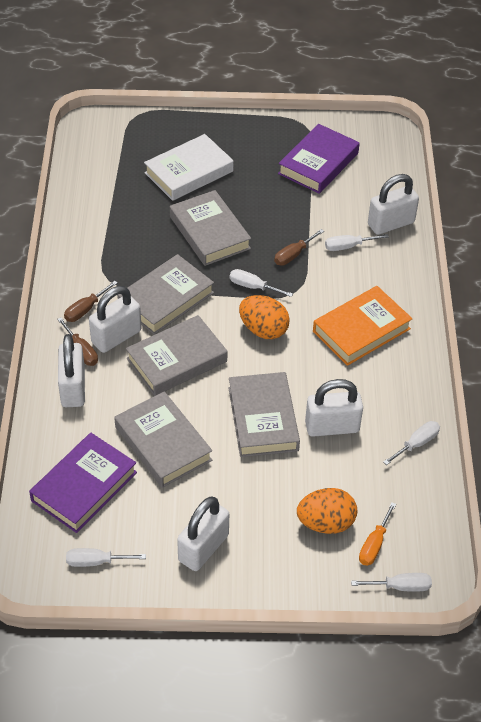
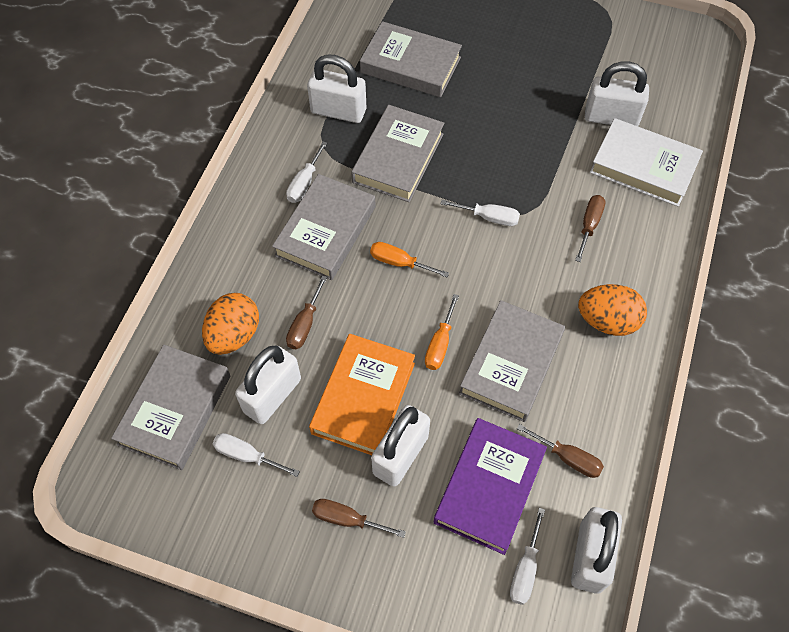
brown screwdriver: 3 -> 4
orange screwdriver: 1 -> 2
purple book: 2 -> 1
white screwdriver: 5 -> 4

